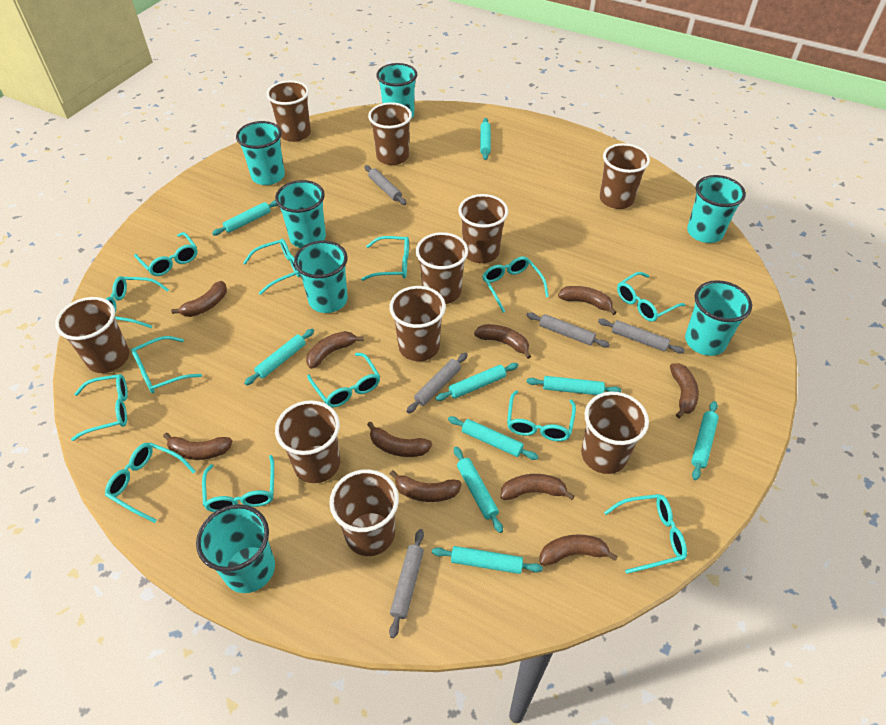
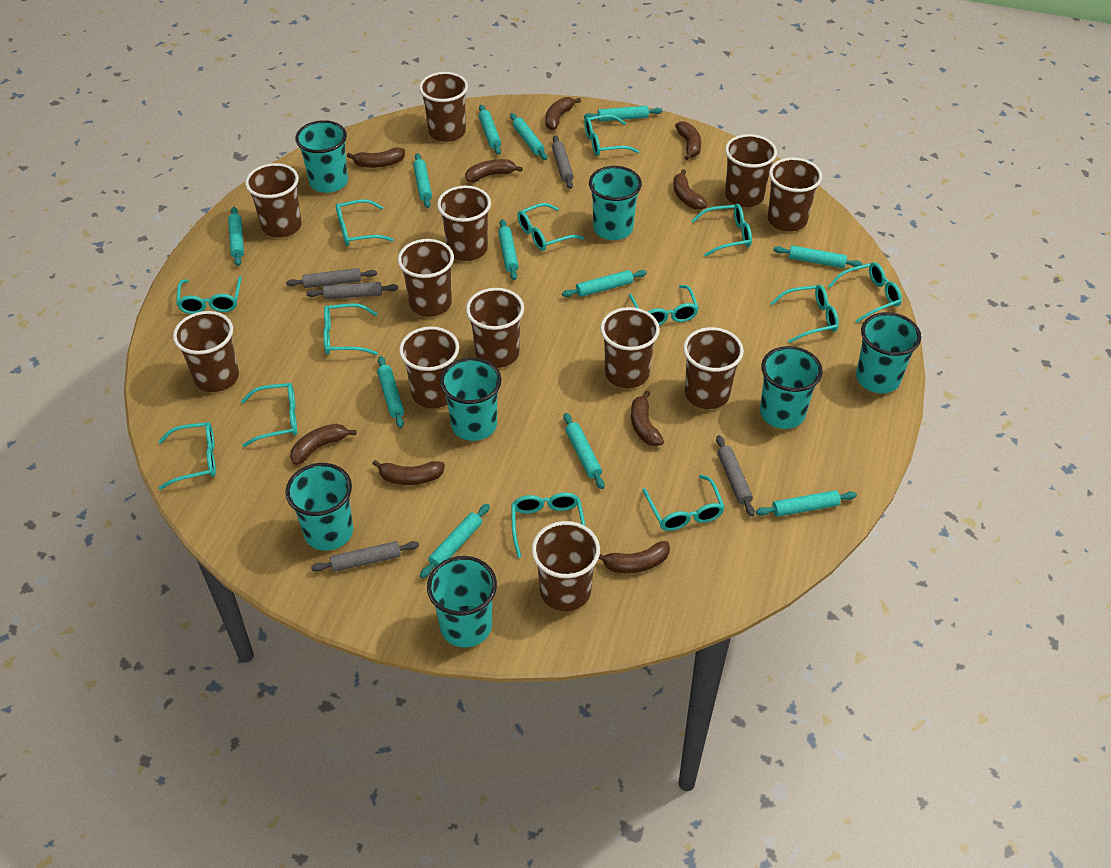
brown banana: 10 -> 9
brown cup: 10 -> 12
turquoise rolling pin: 9 -> 12

